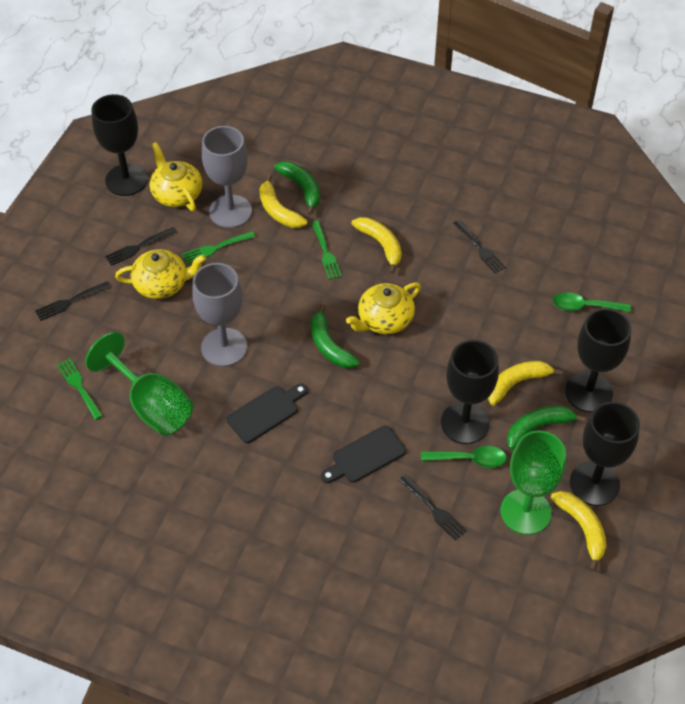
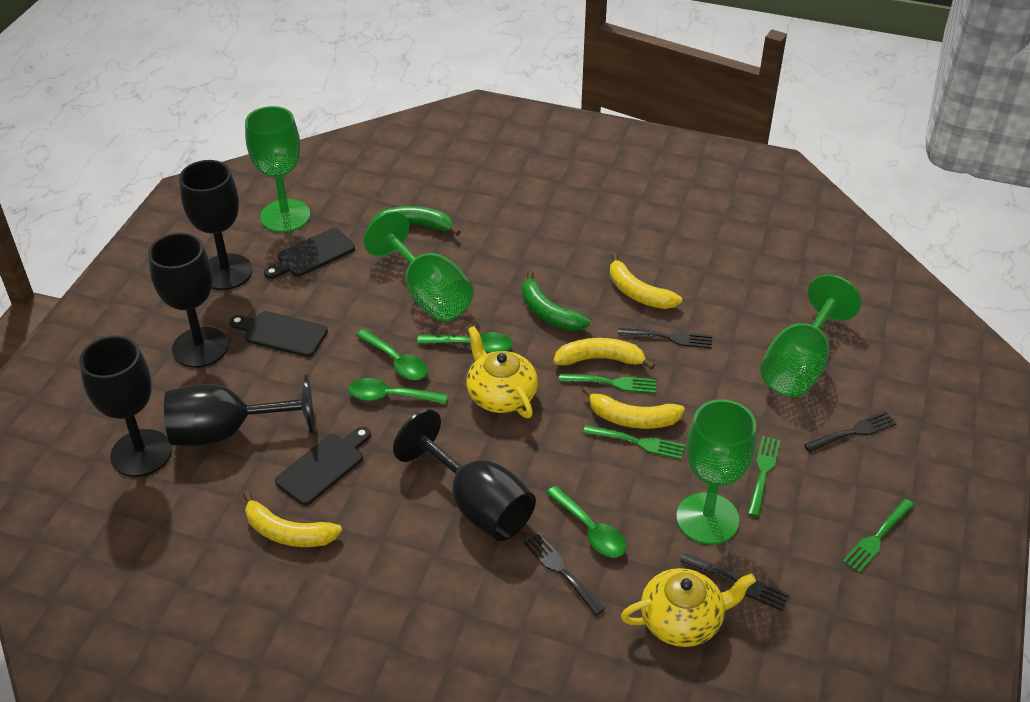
black cutting board: 2 -> 3
black goblet: 4 -> 5
green banana: 3 -> 2
green fork: 3 -> 4
green goblet: 2 -> 4
green spoon: 2 -> 4
grey goblet: 2 -> 0
yellow teapot: 3 -> 2

